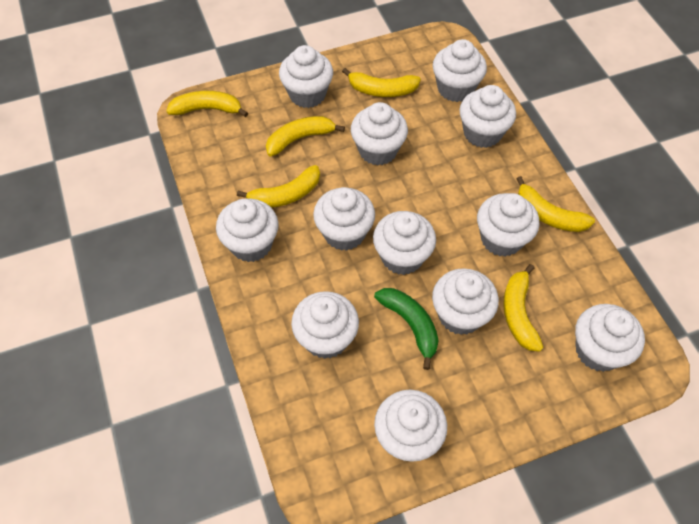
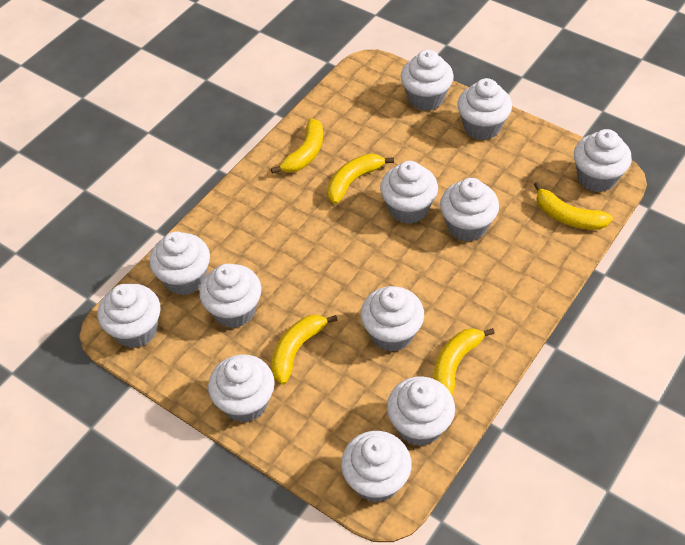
green banana: 1 -> 0
yellow banana: 6 -> 5

